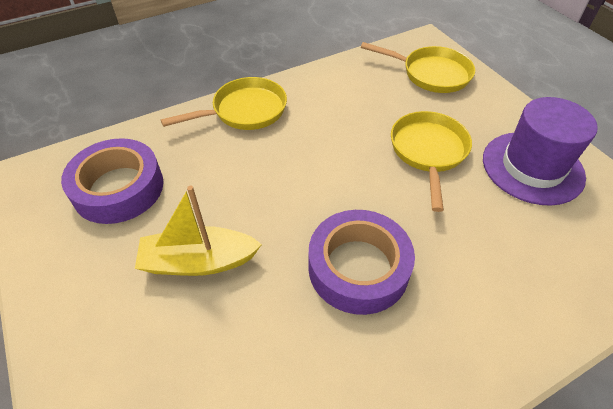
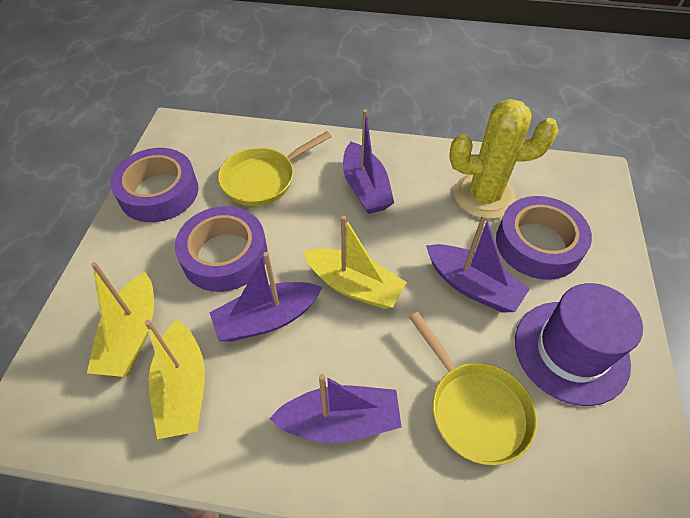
purple boat: 0 -> 4
purple tape: 2 -> 3
yellow boat: 1 -> 3
yellow cactus: 0 -> 1
yellow pan: 3 -> 2

